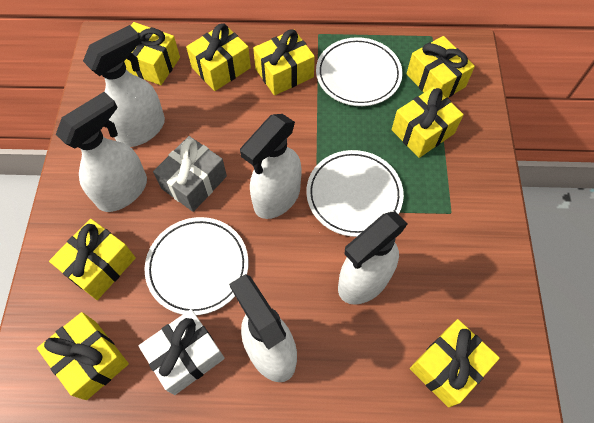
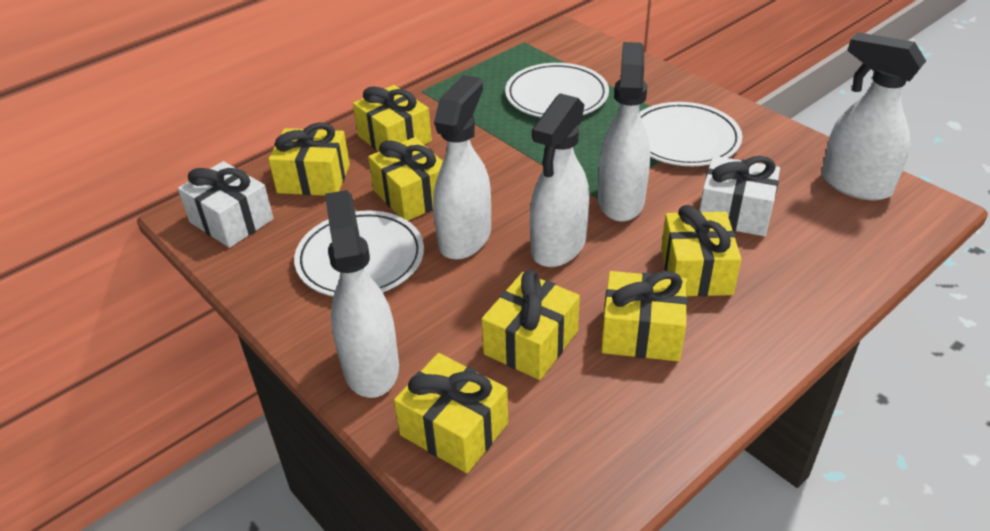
grey gift: 1 -> 0
white gift: 1 -> 2
yellow gift: 8 -> 7

